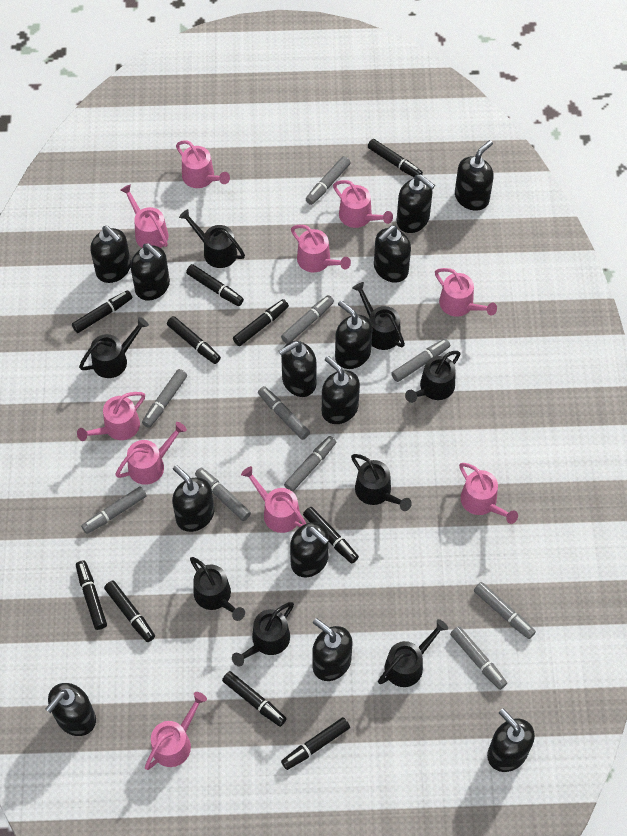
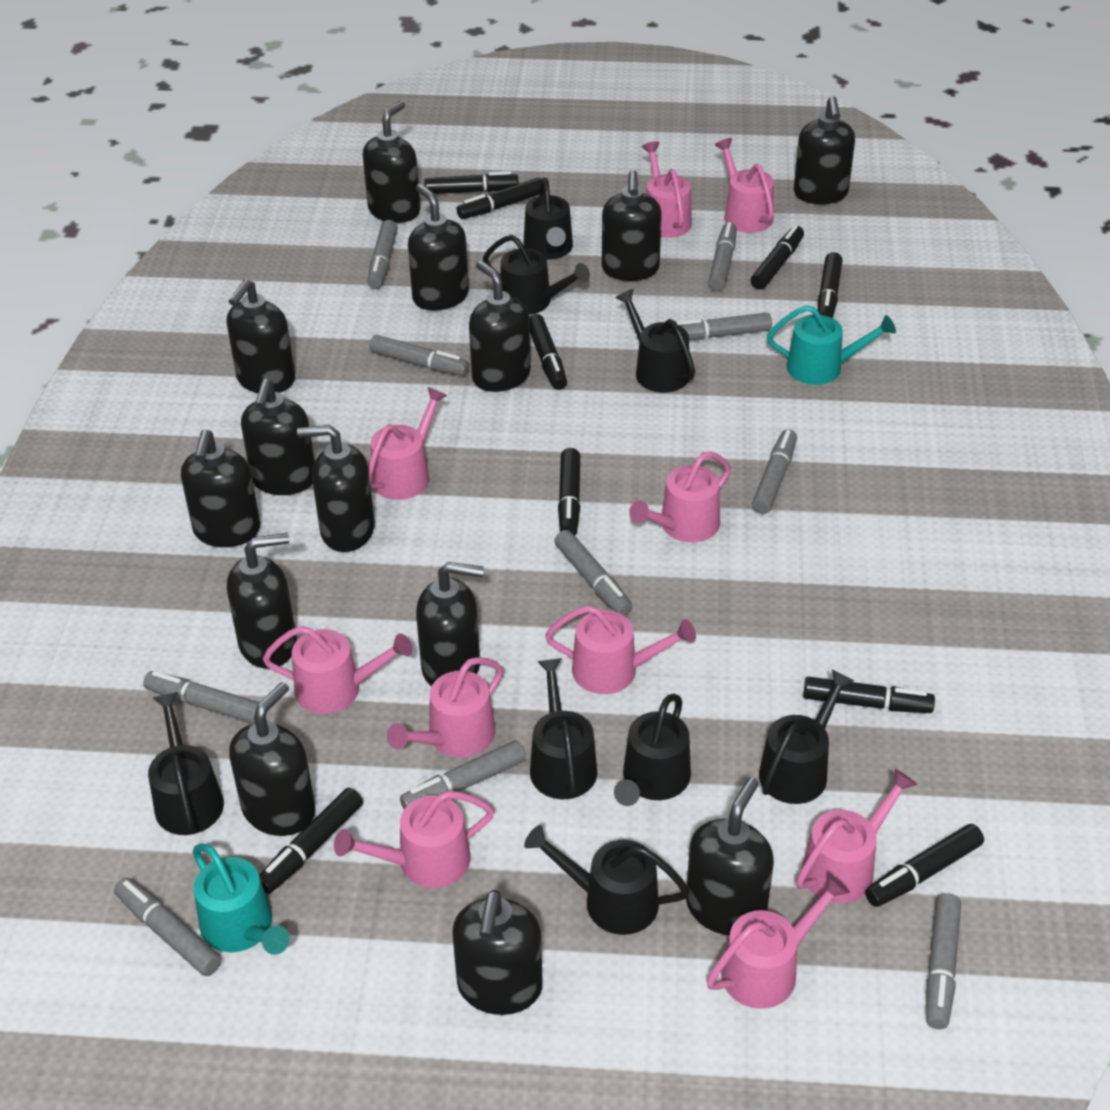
black marker: 10 -> 9
black soap dispenser: 13 -> 14
turquoise watering can: 0 -> 2

